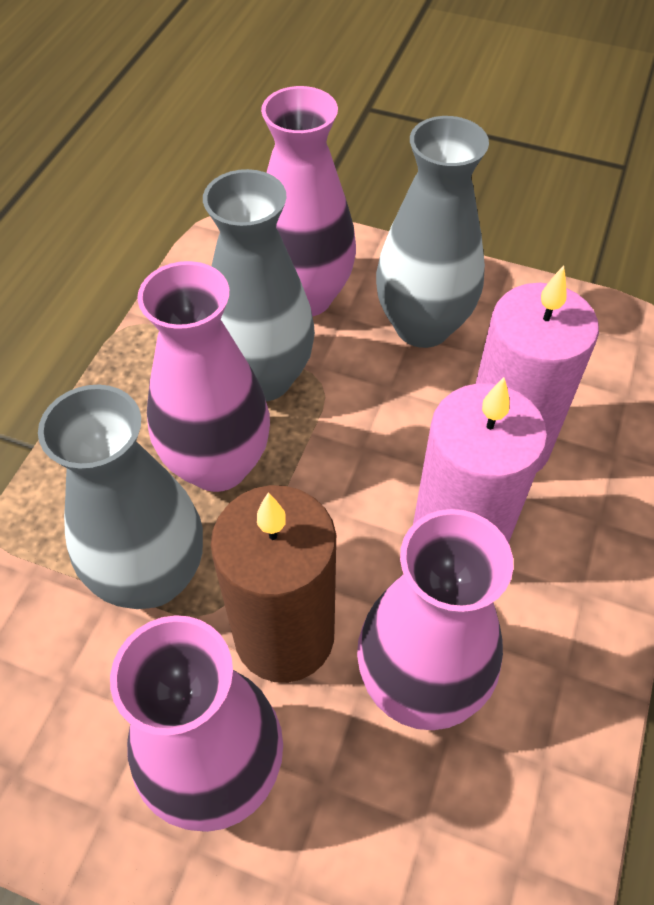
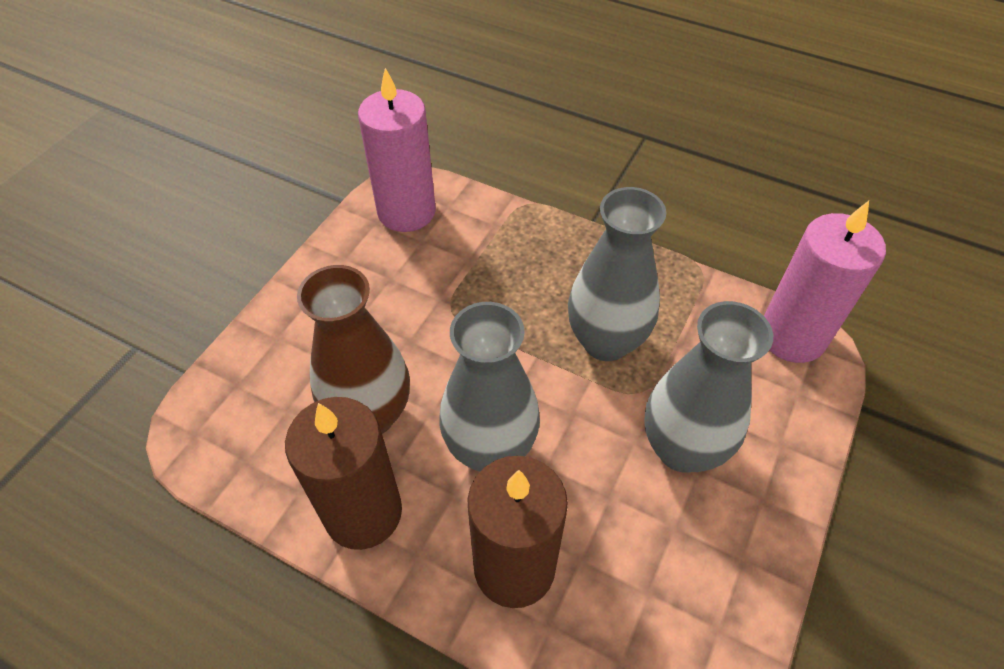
brown candle: 1 -> 2
brown vase: 0 -> 1
pink vase: 4 -> 0

